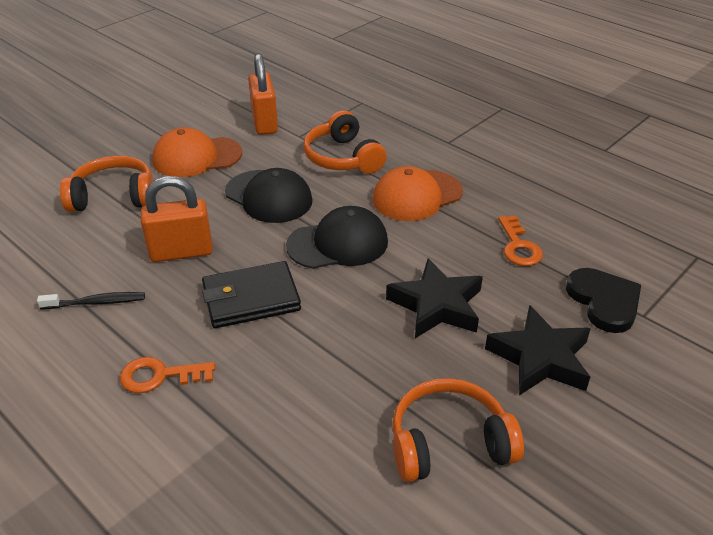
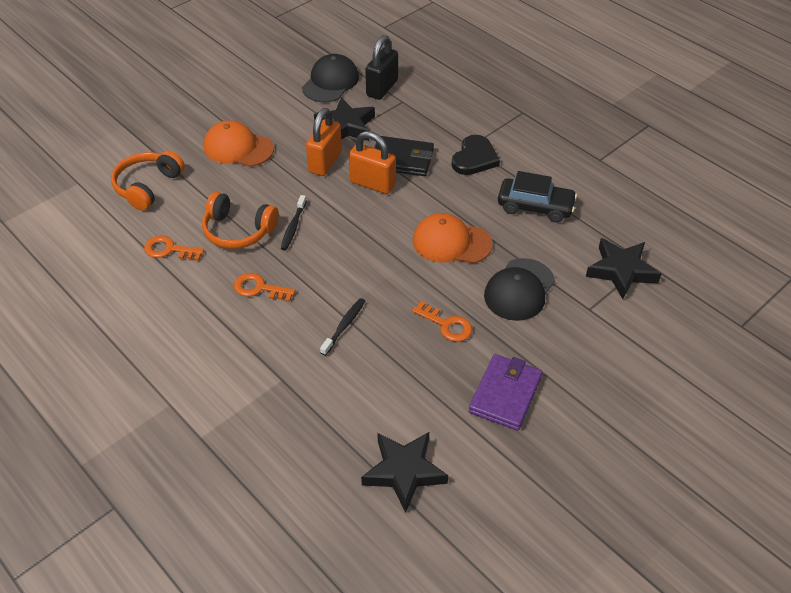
black car: 0 -> 1
black padlock: 0 -> 1
black star: 2 -> 3
black toothbrush: 1 -> 2
orange headphones: 3 -> 2
orange key: 2 -> 3
purple wallet: 0 -> 1

